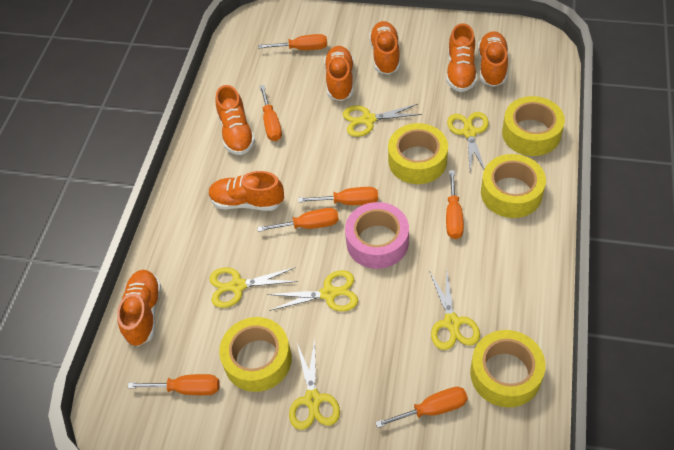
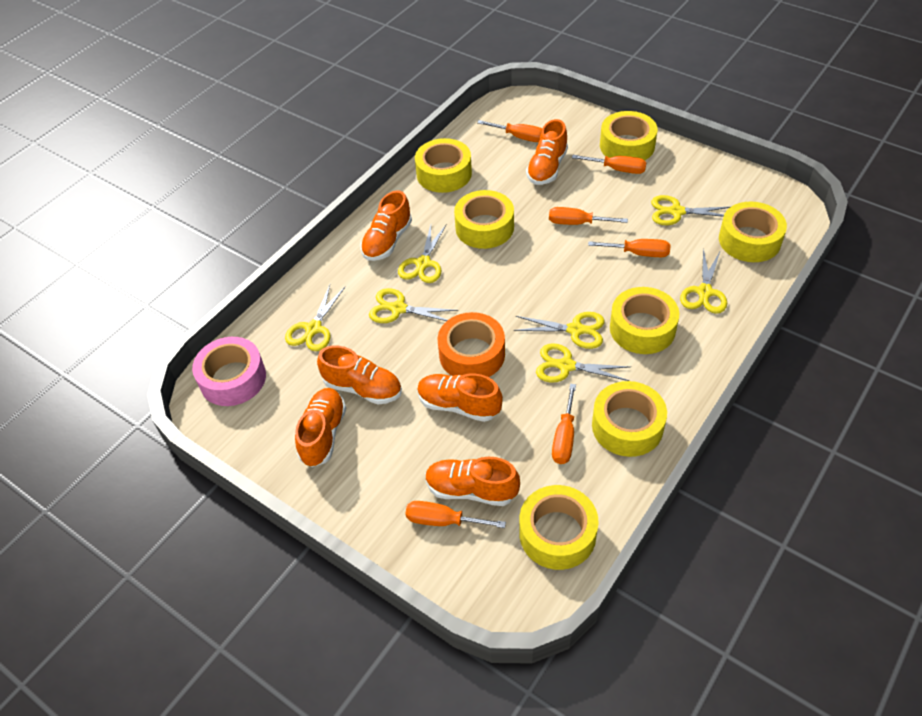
orange screwdriver: 7 -> 6
orange shoe: 7 -> 6
orange tape: 0 -> 1
yellow scissors: 6 -> 7
yellow tape: 5 -> 7

